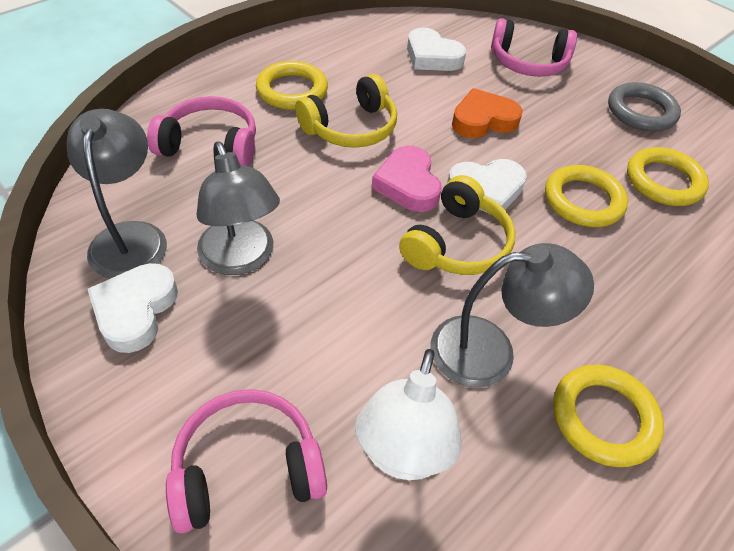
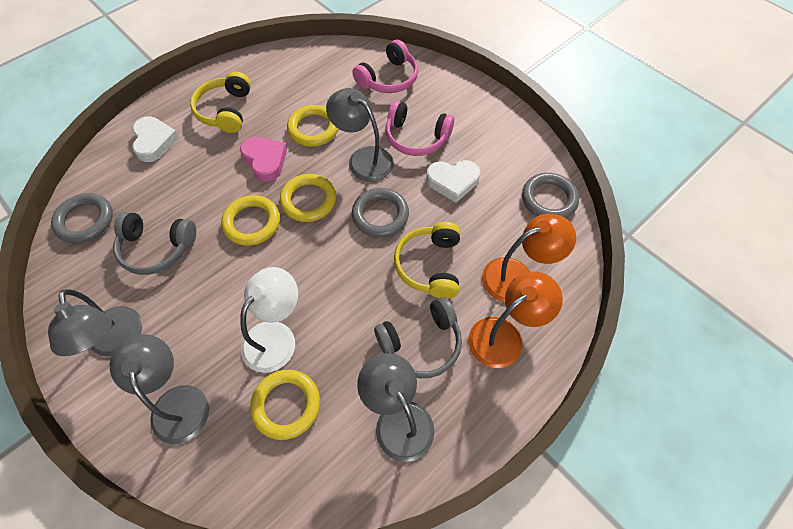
grey headphones: 0 -> 2
grey lamp: 3 -> 4
grey ring: 1 -> 3
orange heart: 1 -> 0
orange lamp: 0 -> 2
pink headphones: 3 -> 2
white heart: 3 -> 2

